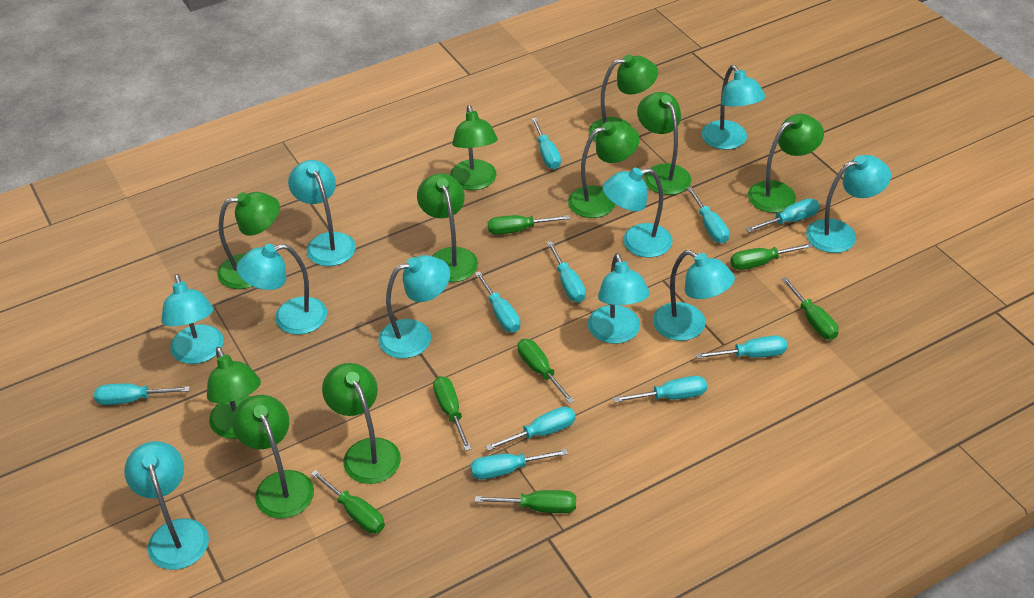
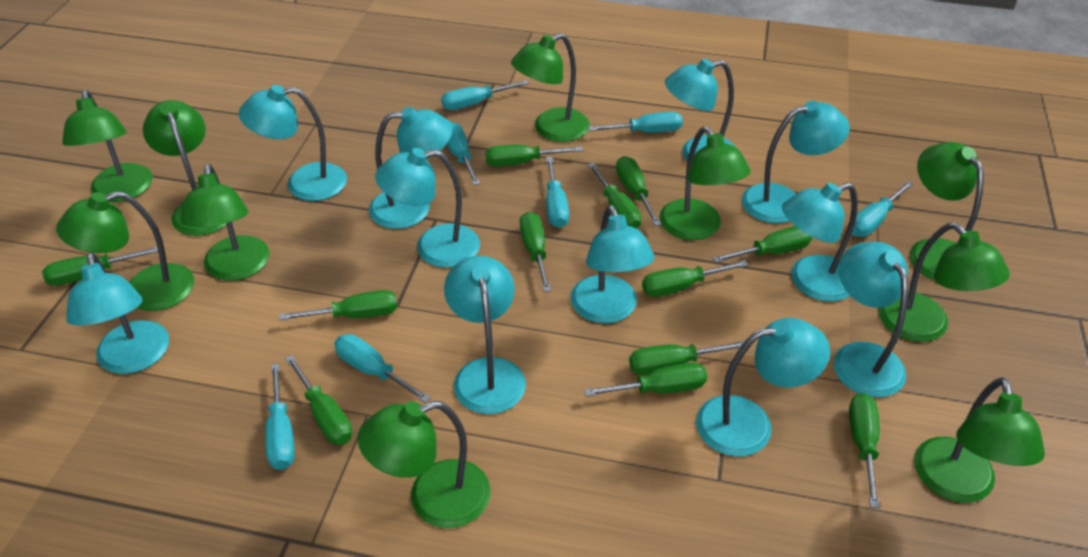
green screwdriver: 7 -> 12
turquoise lamp: 10 -> 11
turquoise screwdriver: 10 -> 7

